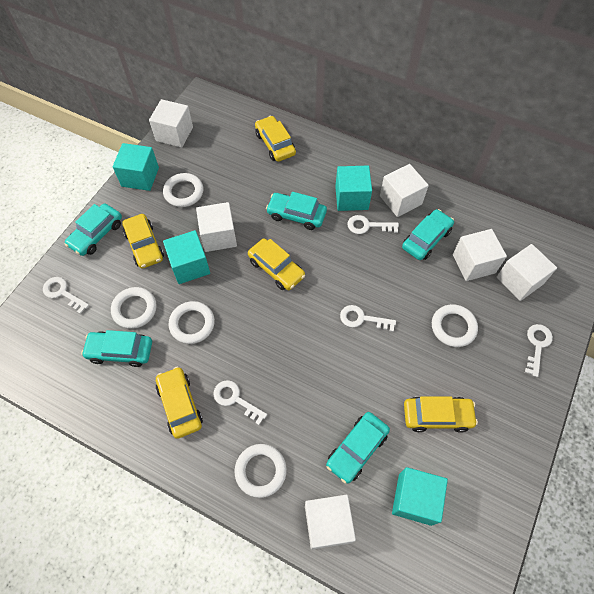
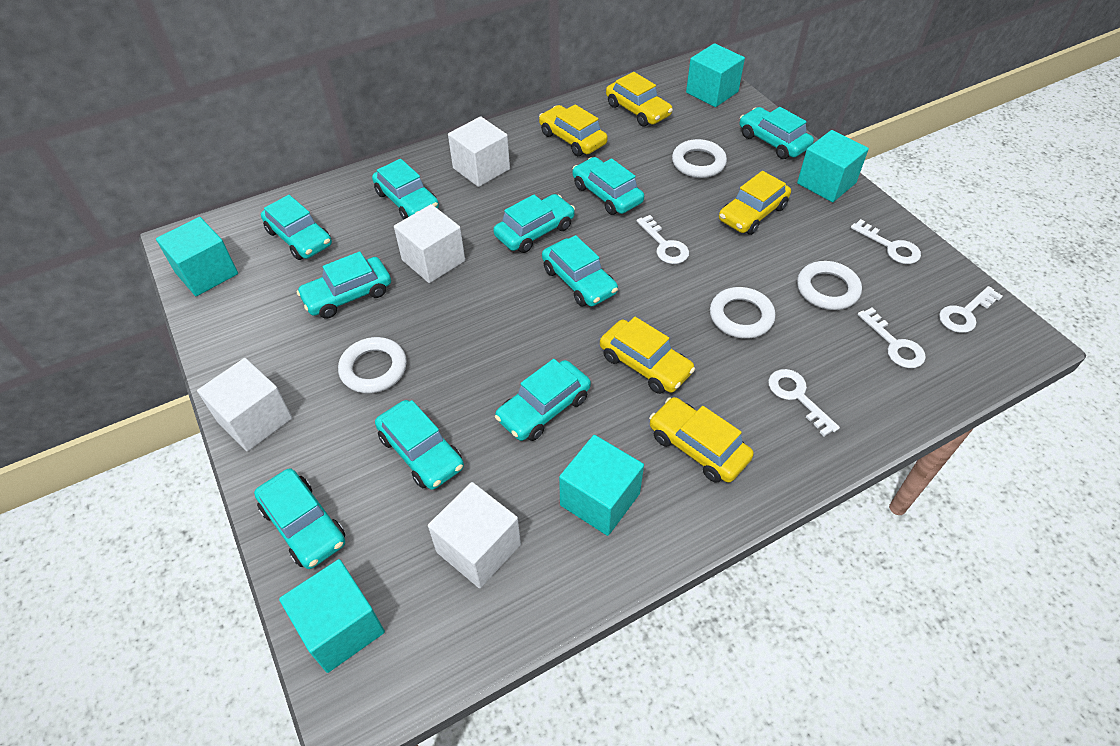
turquoise car: 5 -> 10
turquoise cube: 4 -> 5
white cube: 6 -> 4
white ring: 5 -> 4

